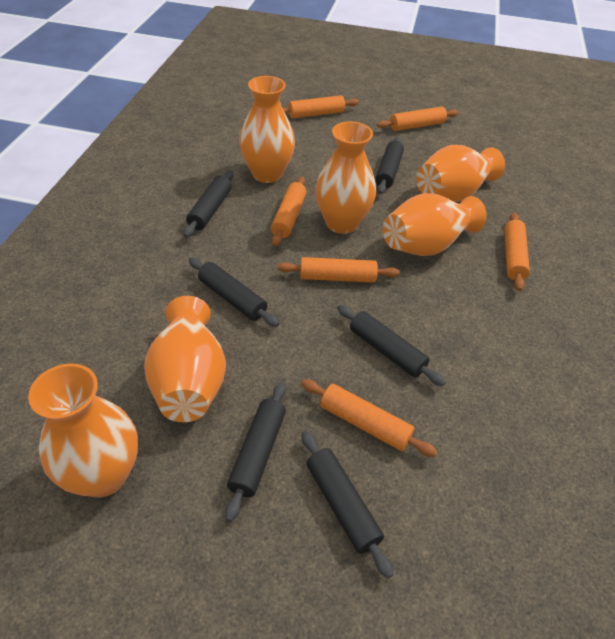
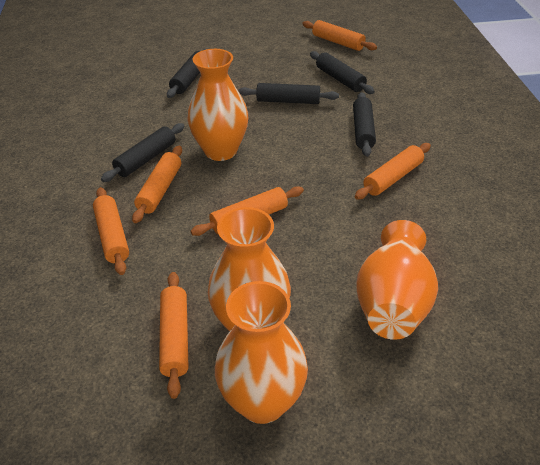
black rolling pin: 6 -> 5
orange vase: 6 -> 4

